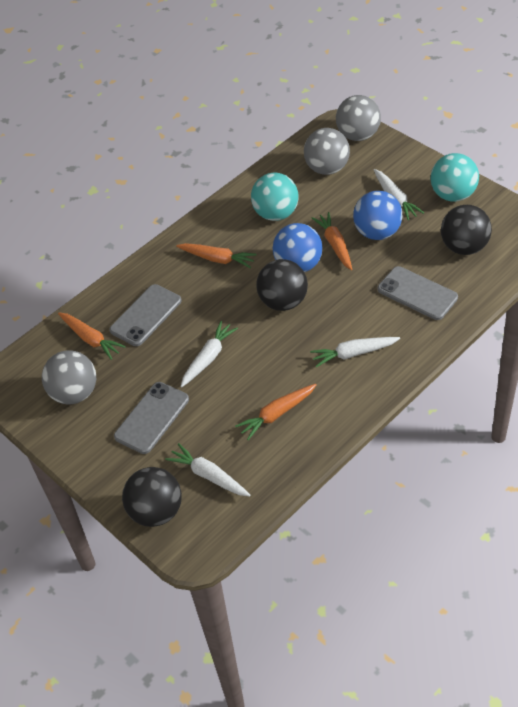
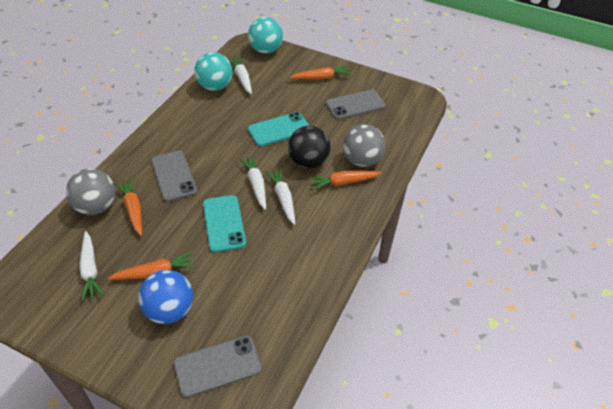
black ball: 3 -> 1
blue ball: 2 -> 1
grey ball: 3 -> 2
turquoise phone: 0 -> 2

